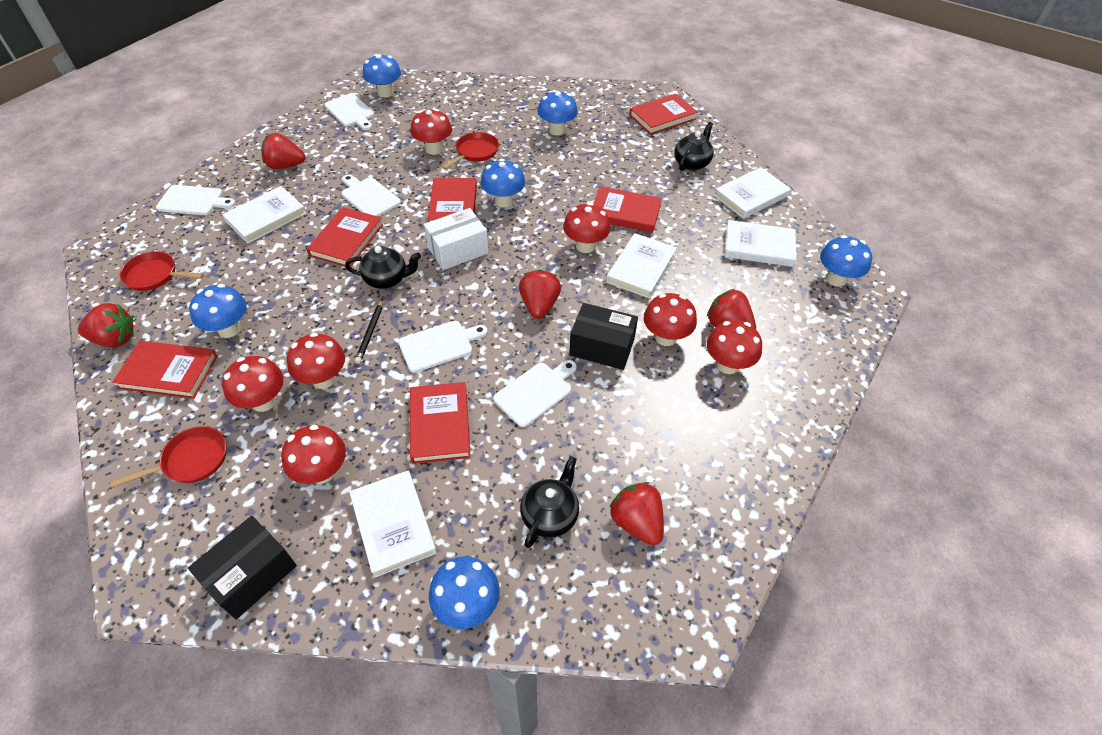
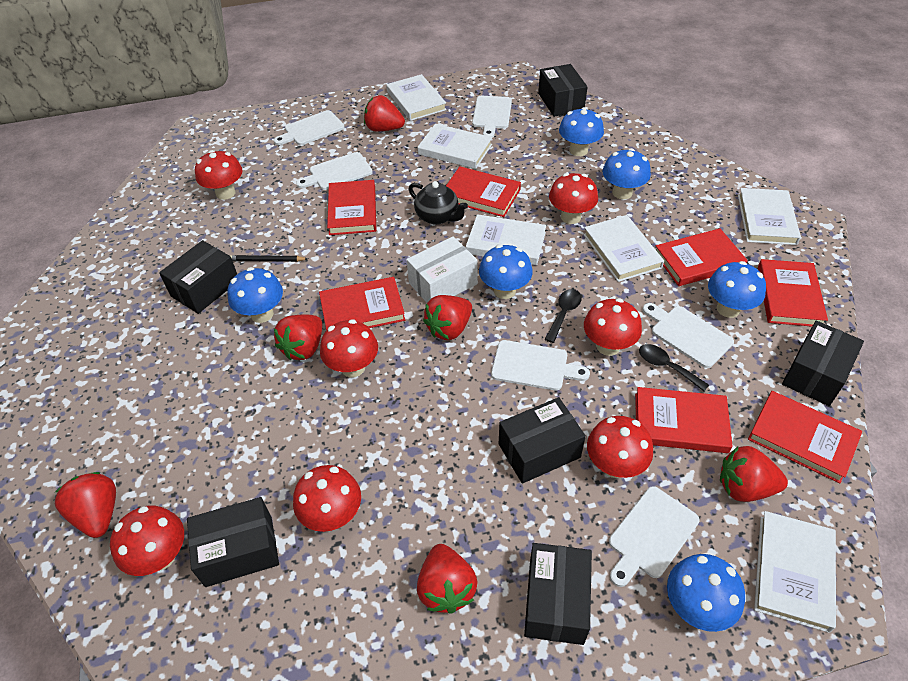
black box: 2 -> 6
black spoon: 0 -> 2
black teapot: 3 -> 1
red book: 6 -> 7
red pan: 3 -> 0
red strawberry: 5 -> 6
white book: 5 -> 6
white cutting board: 5 -> 6

